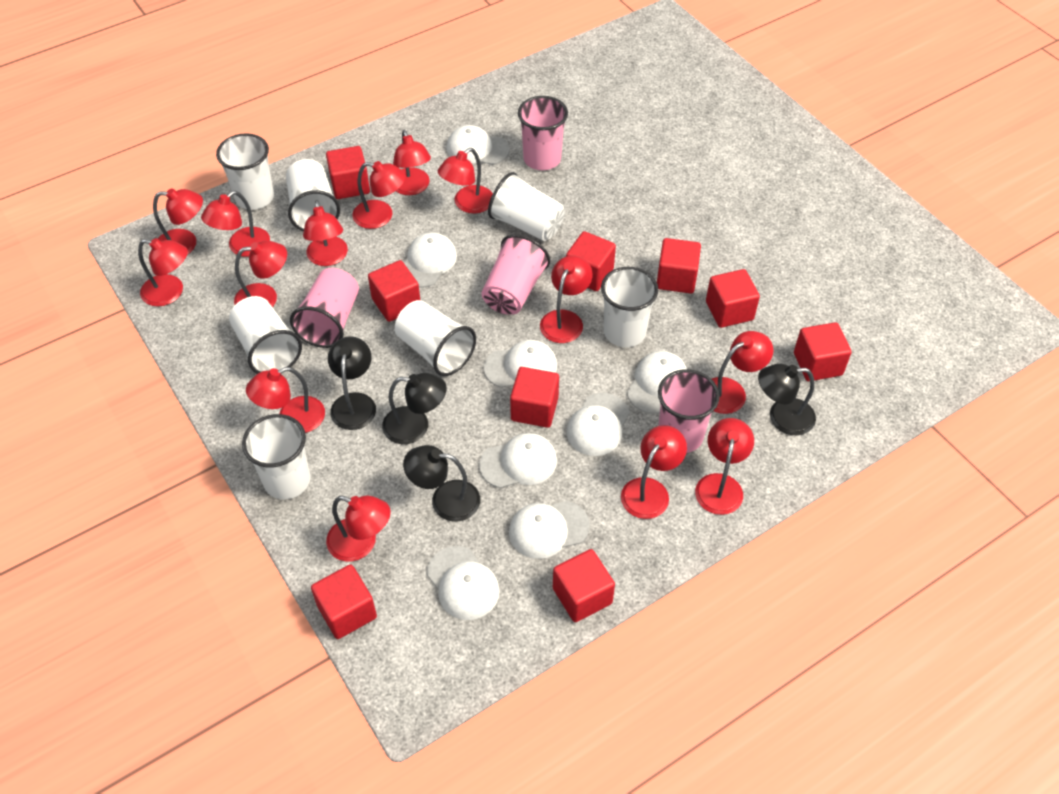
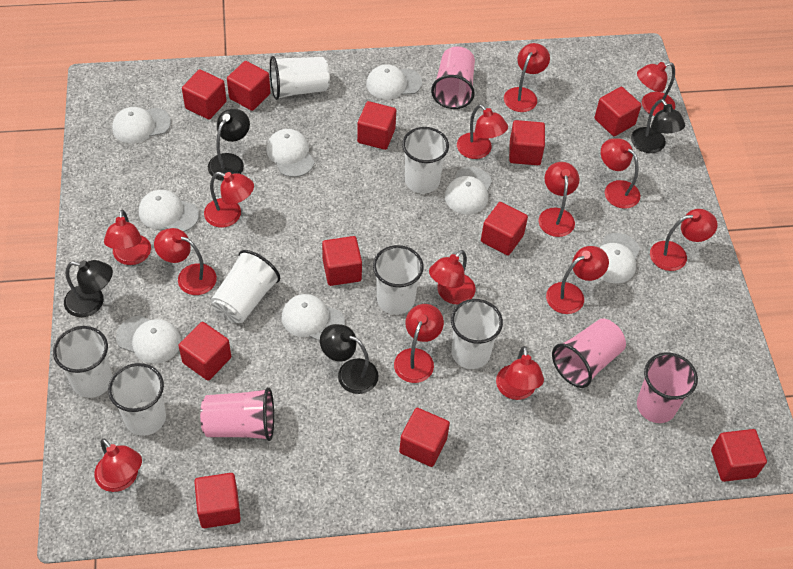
red cube: 9 -> 11

